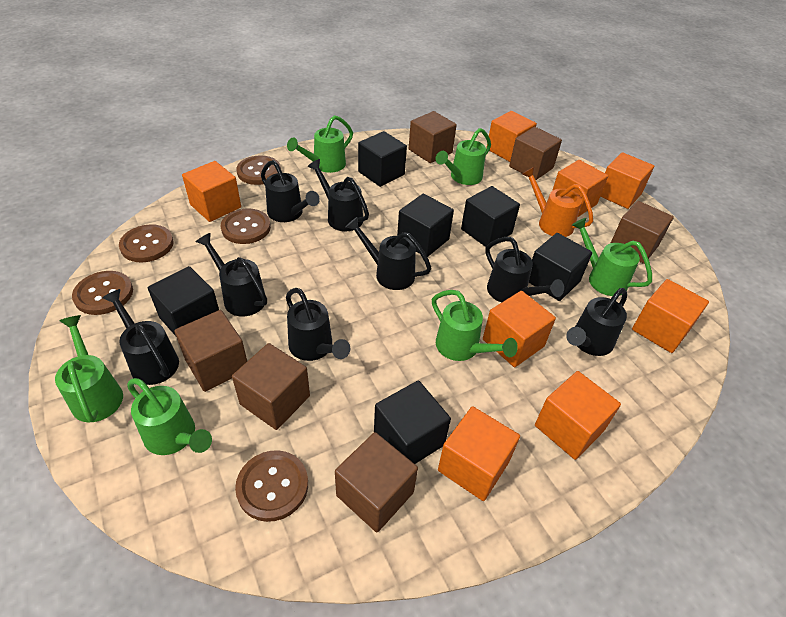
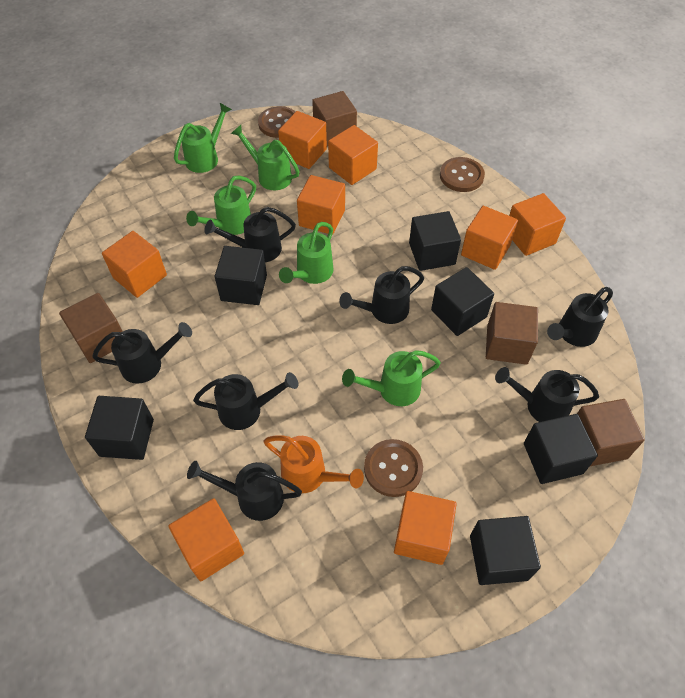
black watering can: 8 -> 7
brown button: 5 -> 3
brown cube: 6 -> 4
green watering can: 6 -> 5

